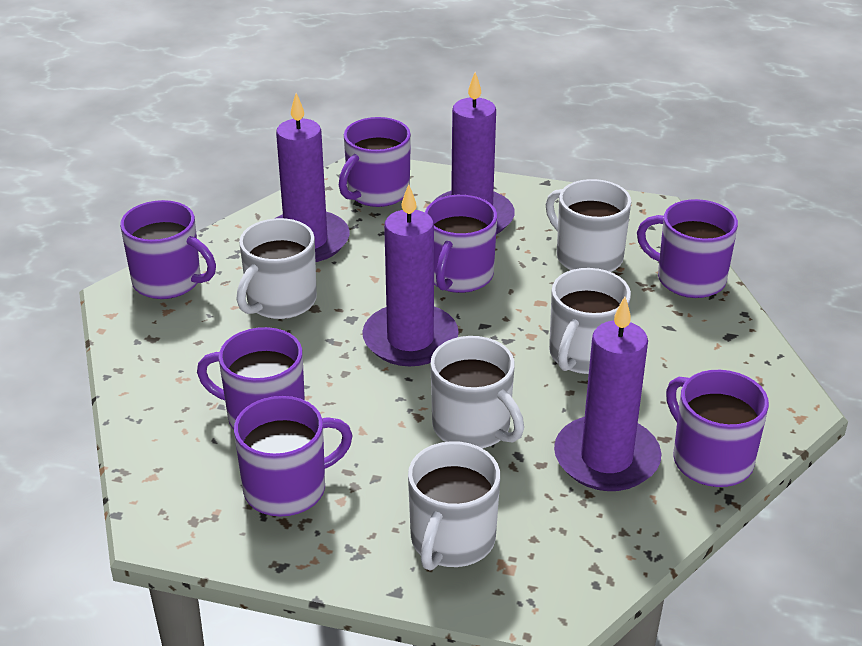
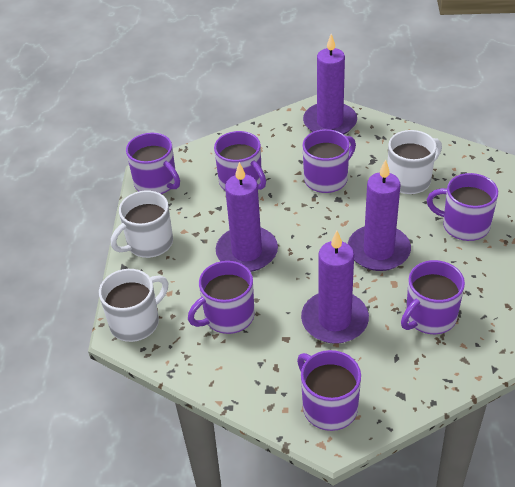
white mug: 5 -> 3

